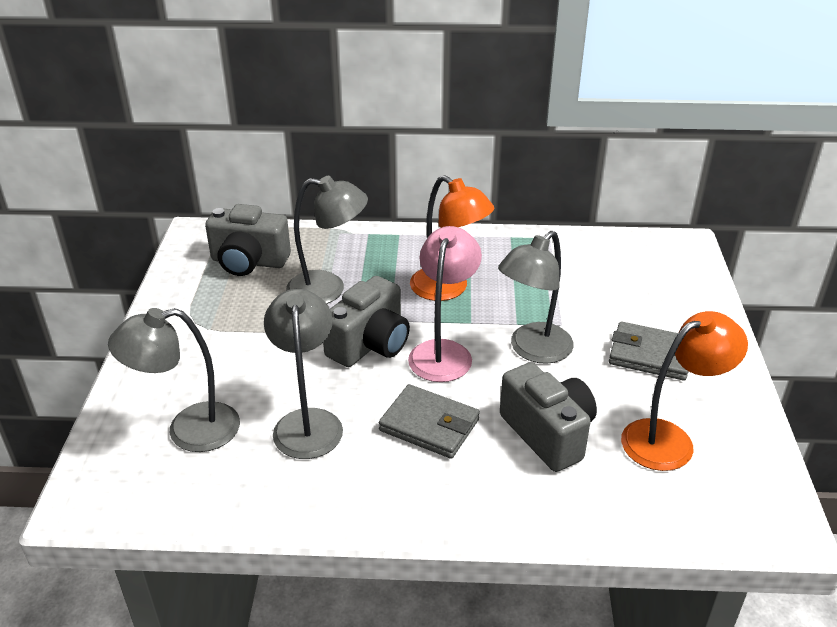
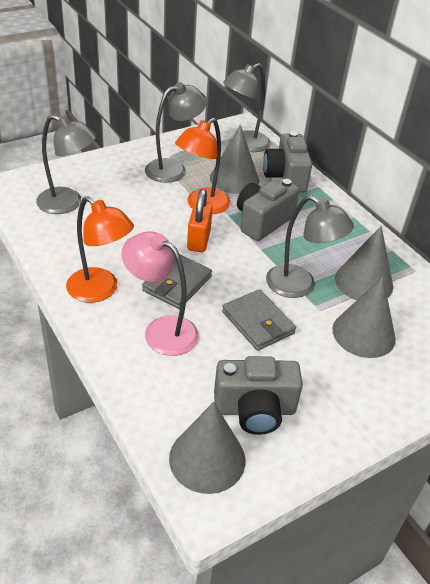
grey cone: 0 -> 4
orange padlock: 0 -> 1

